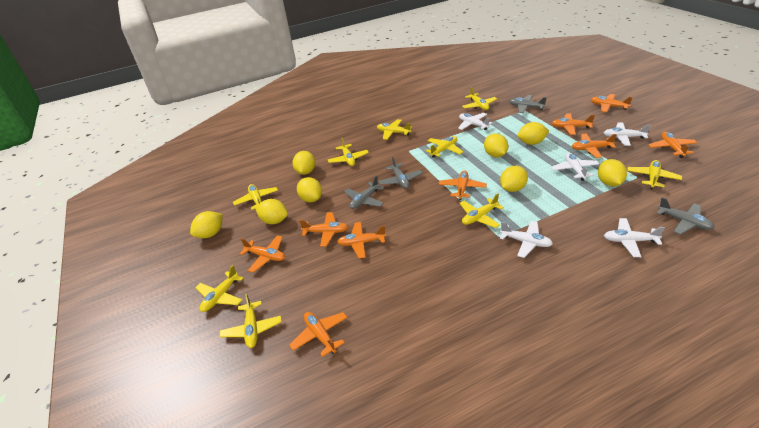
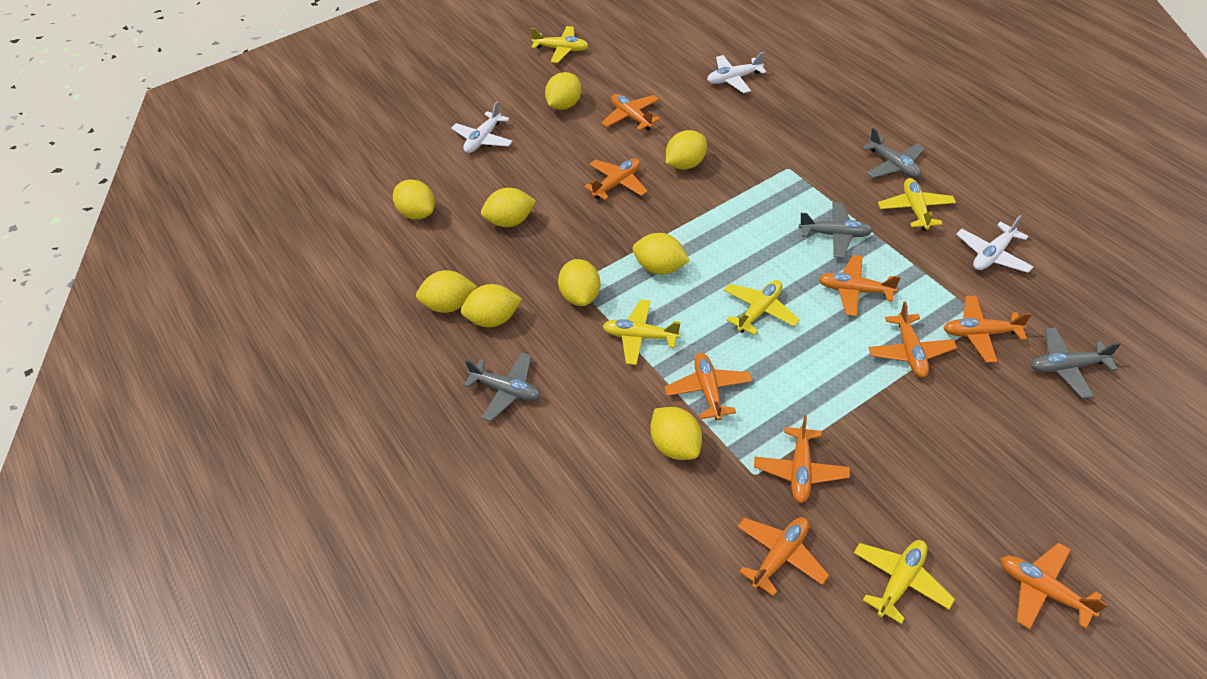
white plane: 5 -> 3
yellow lemon: 8 -> 9
yellow plane: 9 -> 5

